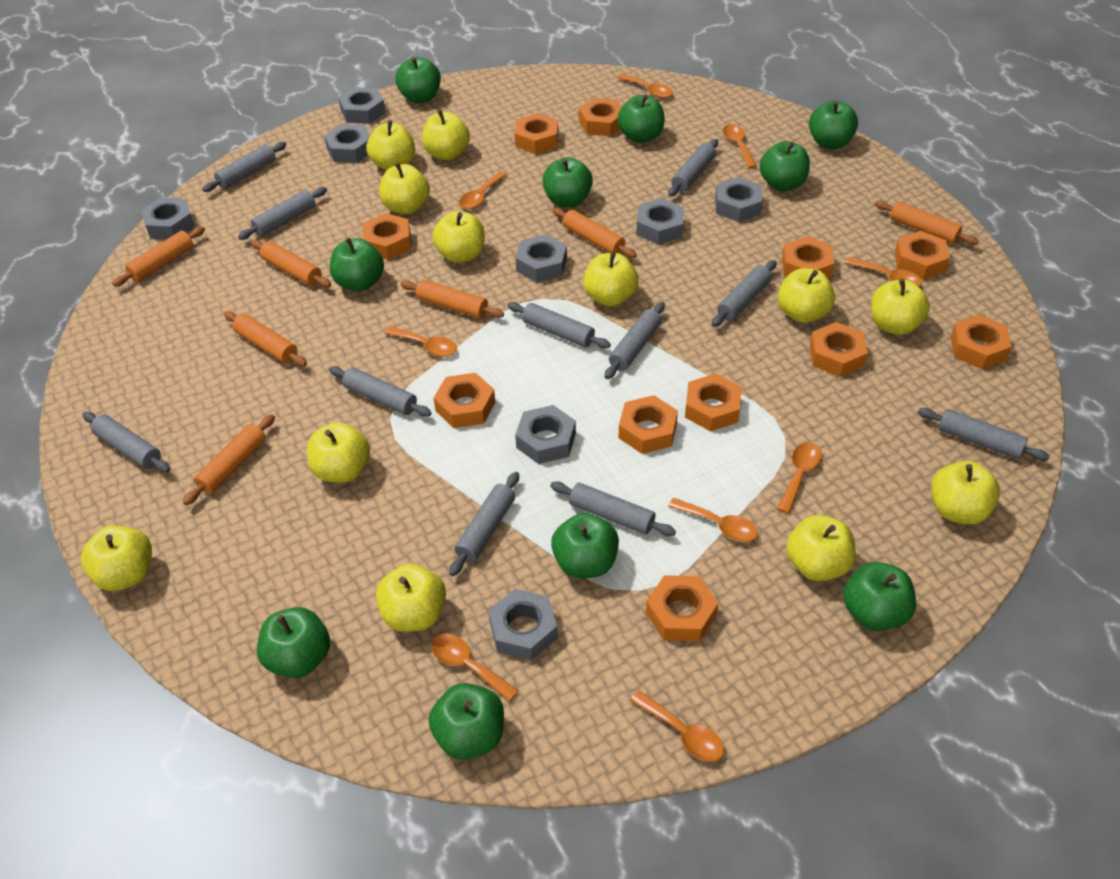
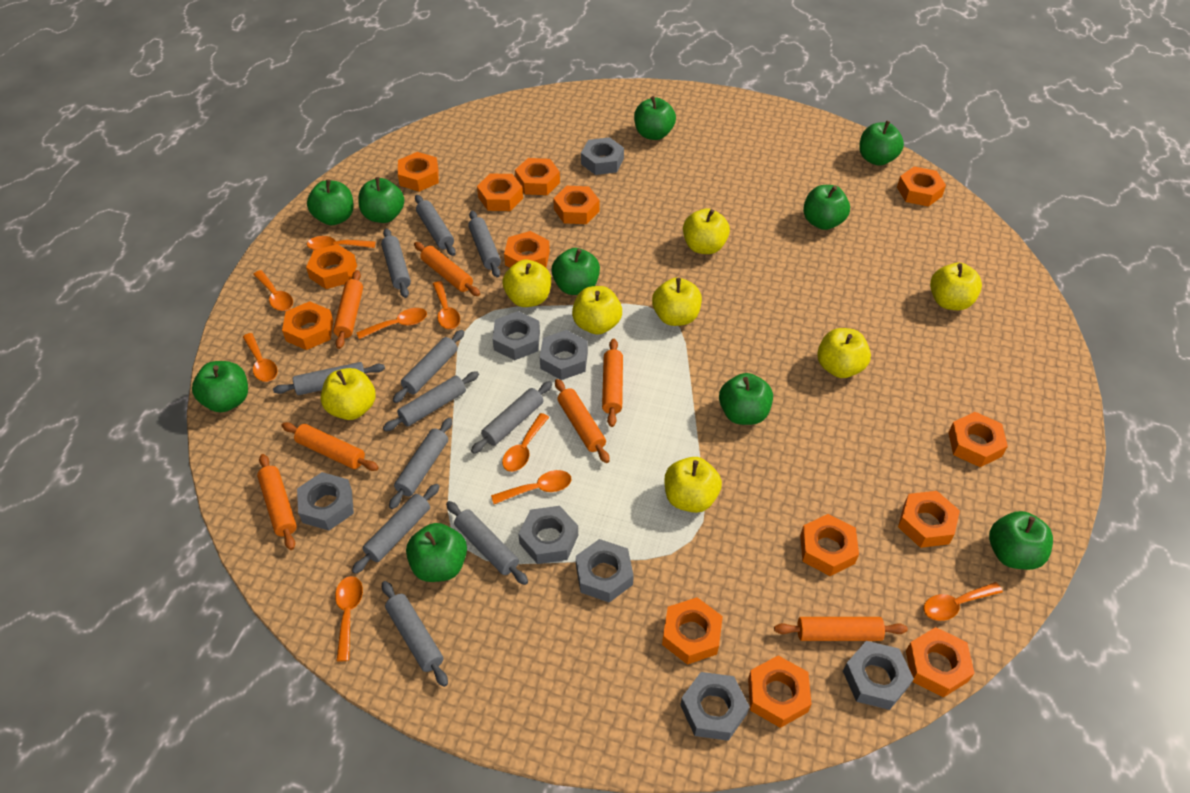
orange nut: 11 -> 14
yellow apple: 12 -> 8

